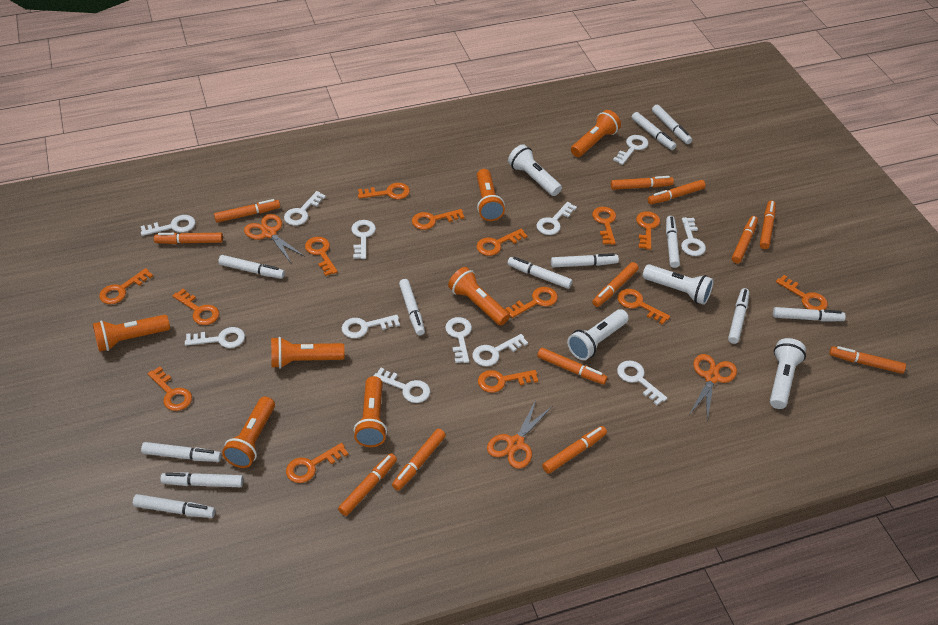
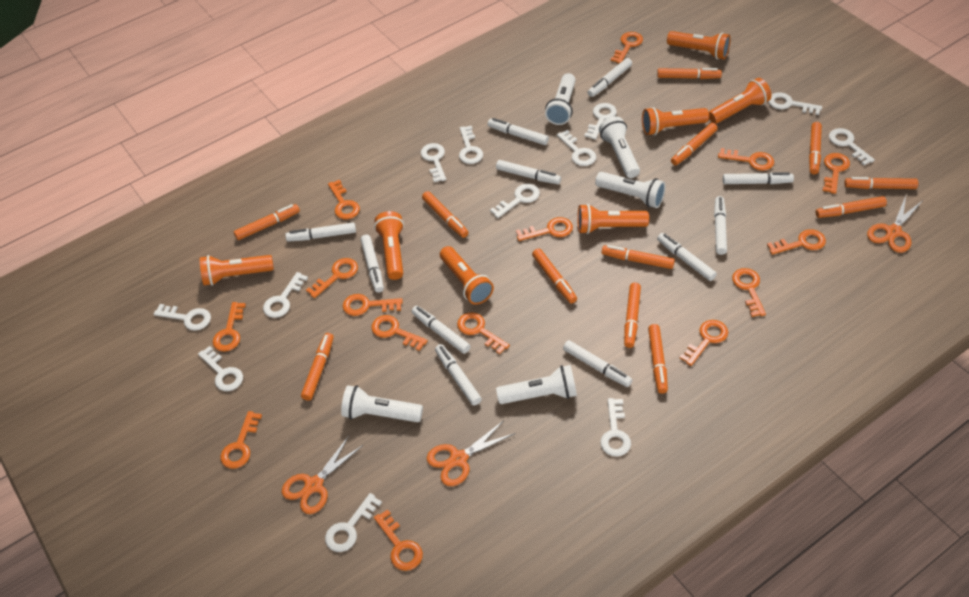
orange key: 14 -> 15
white flashlight: 4 -> 5
white marker: 12 -> 11

